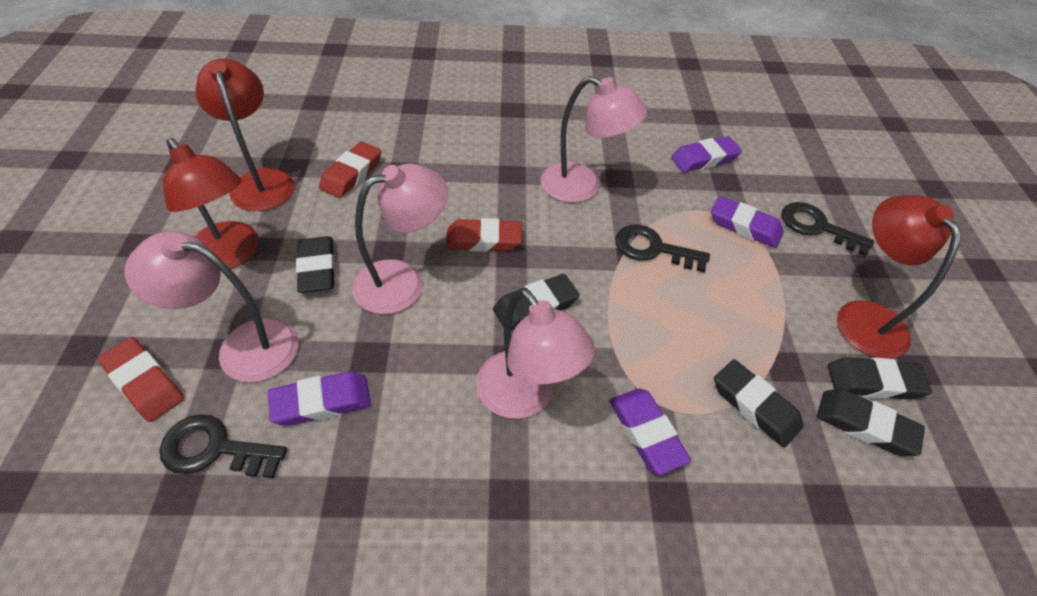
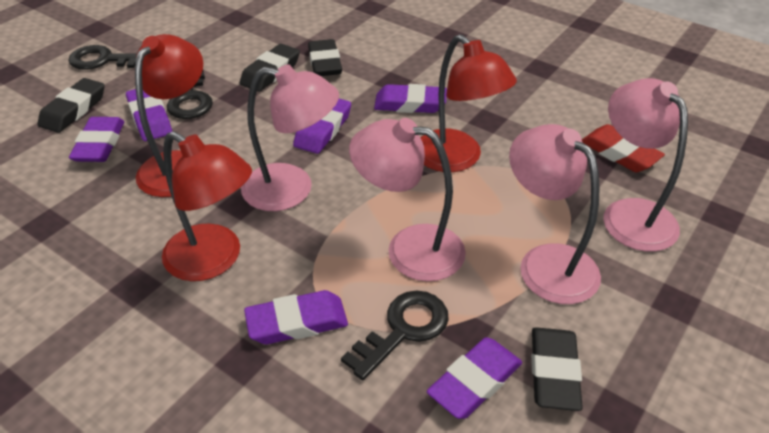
black eraser: 5 -> 4
purple eraser: 4 -> 6
red eraser: 3 -> 1

